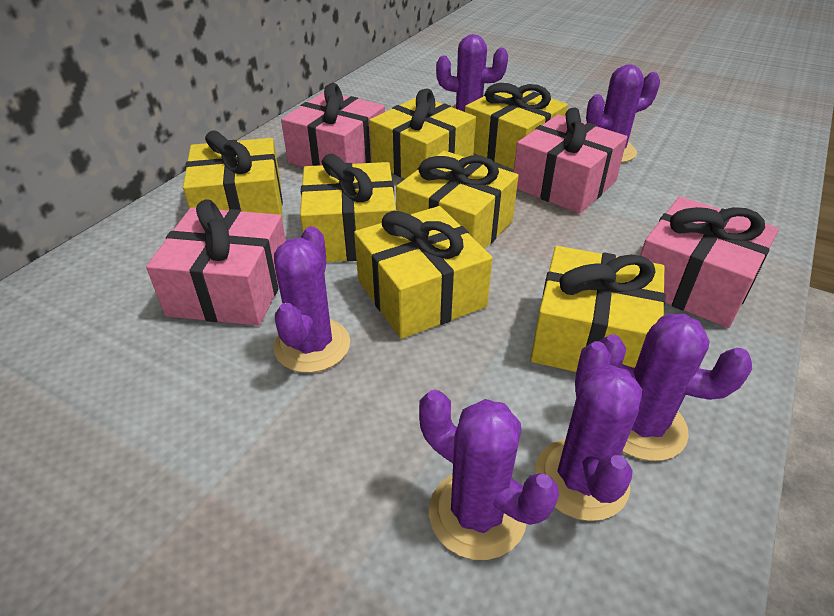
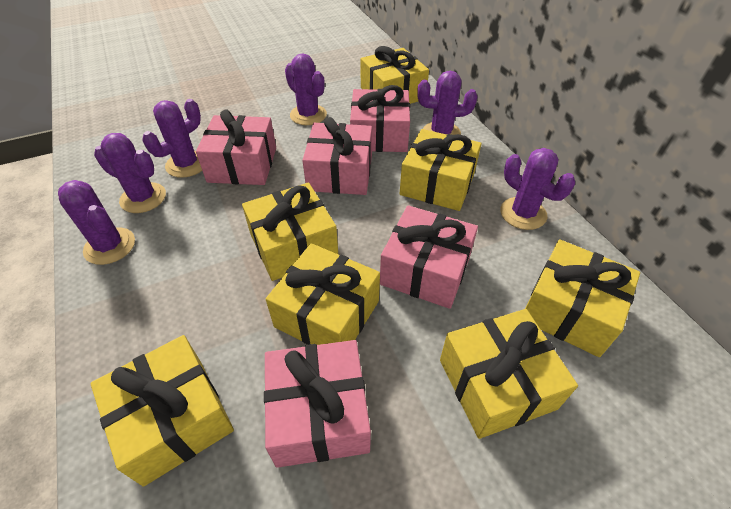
pink gift: 4 -> 5

